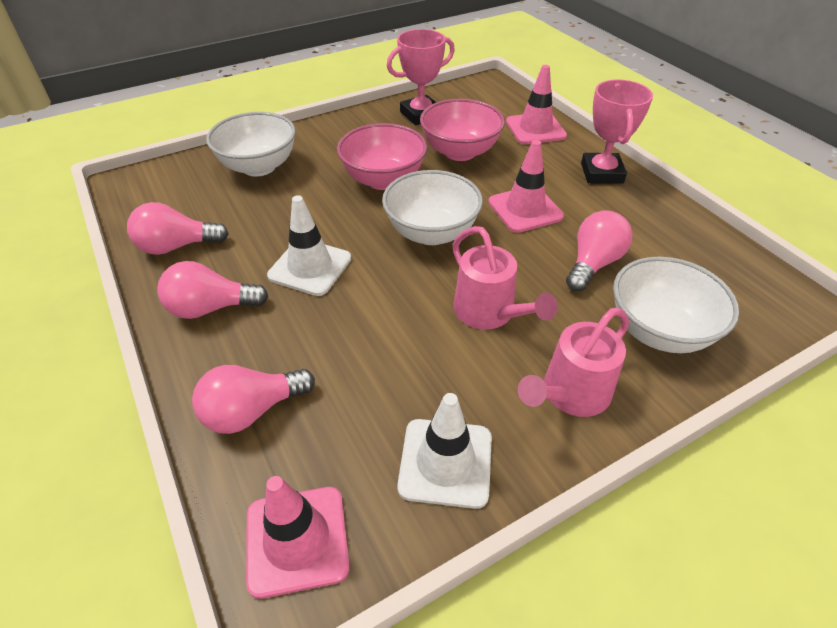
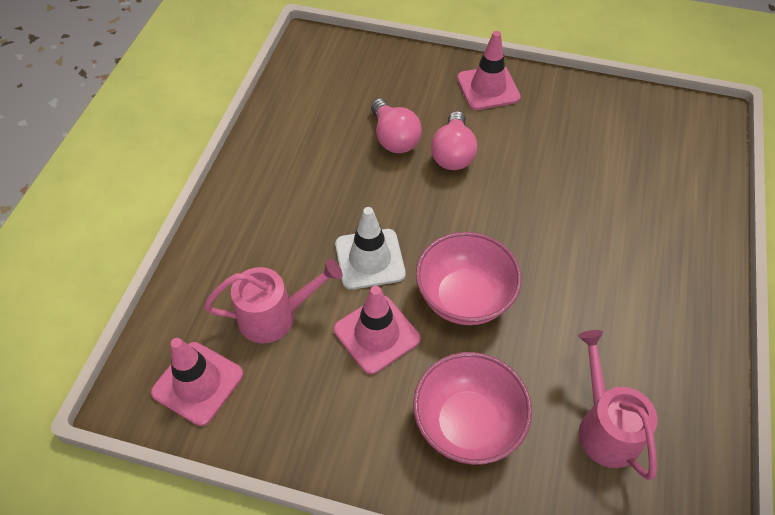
pink light bulb: 4 -> 2
pink trophy: 2 -> 0
white bowl: 3 -> 0
white traffic cone: 2 -> 1

